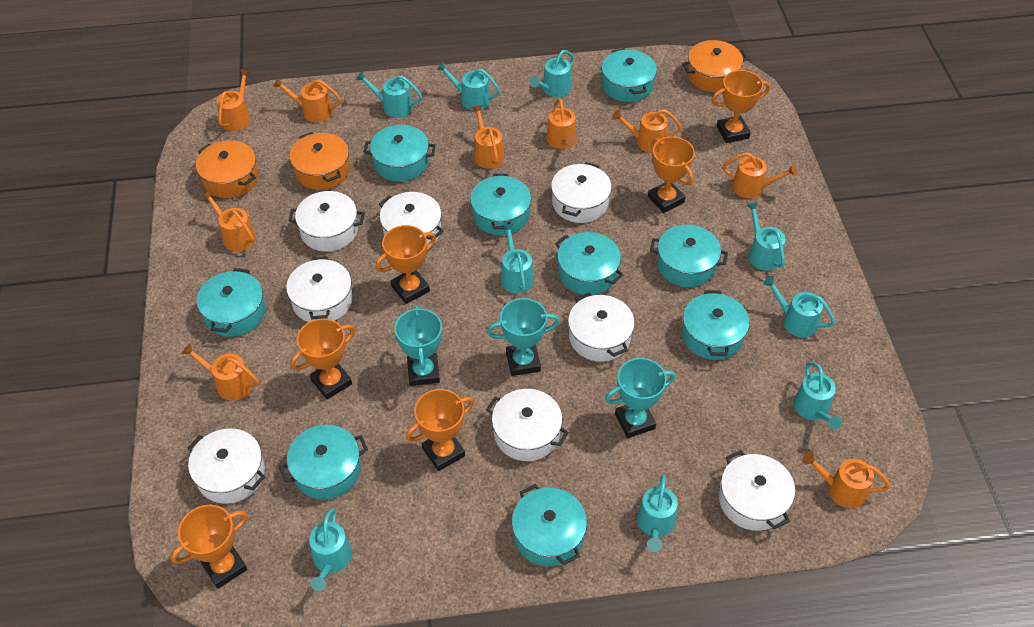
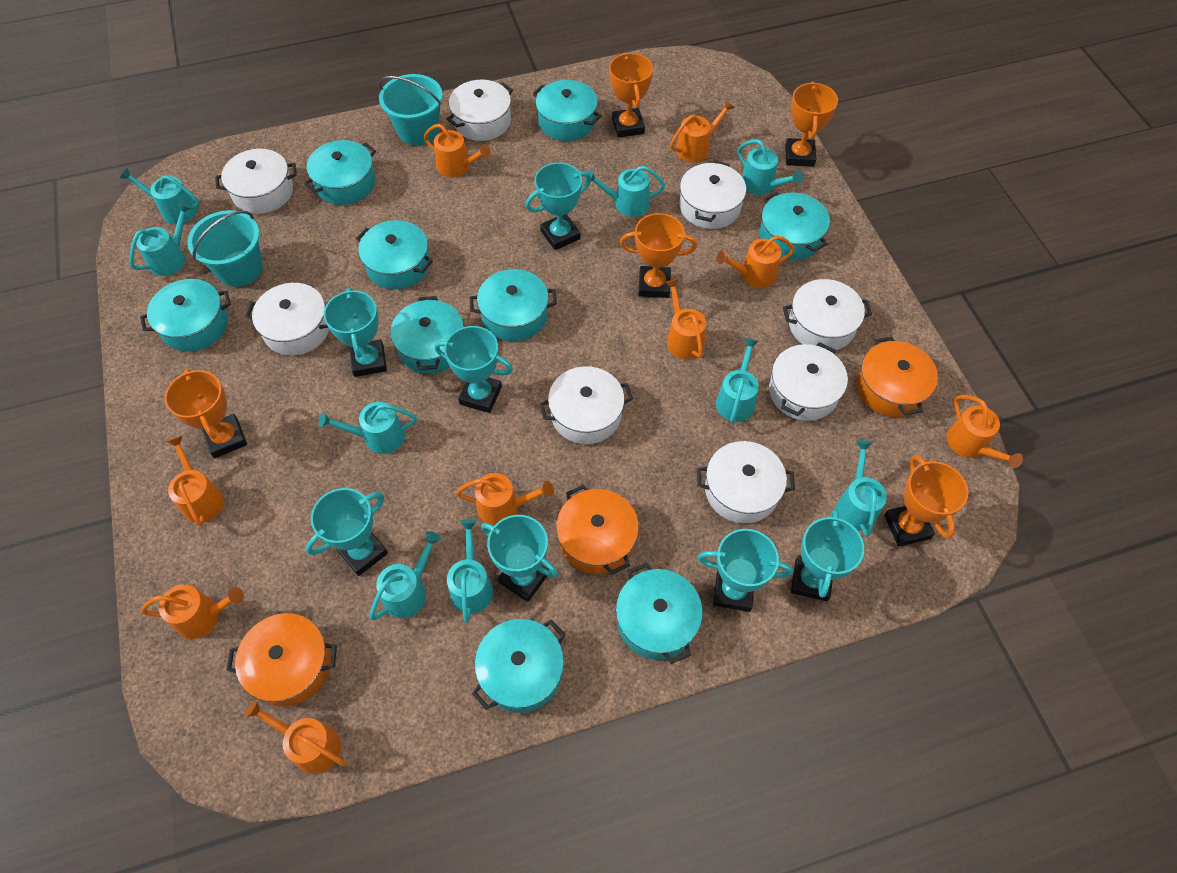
orange trophy: 6 -> 5
turquoise bucket: 0 -> 2
turquoise trophy: 3 -> 7

